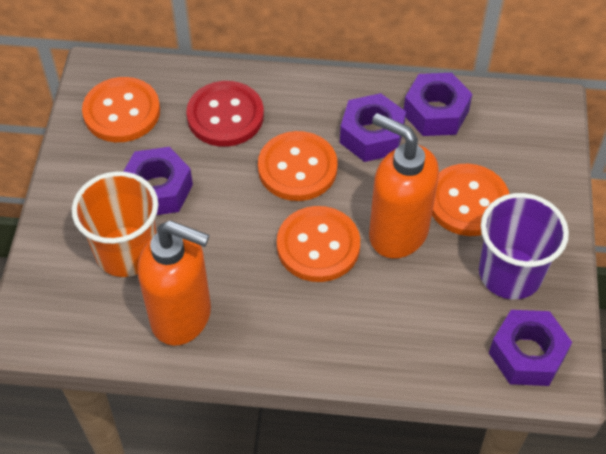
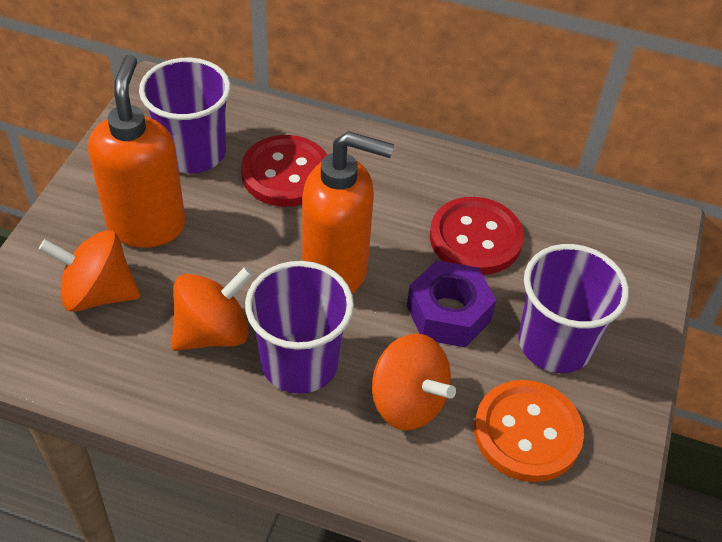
orange button: 4 -> 1
orange cup: 1 -> 0
orange spinning top: 0 -> 3
purple cup: 1 -> 3
purple nut: 4 -> 1
red button: 1 -> 2

